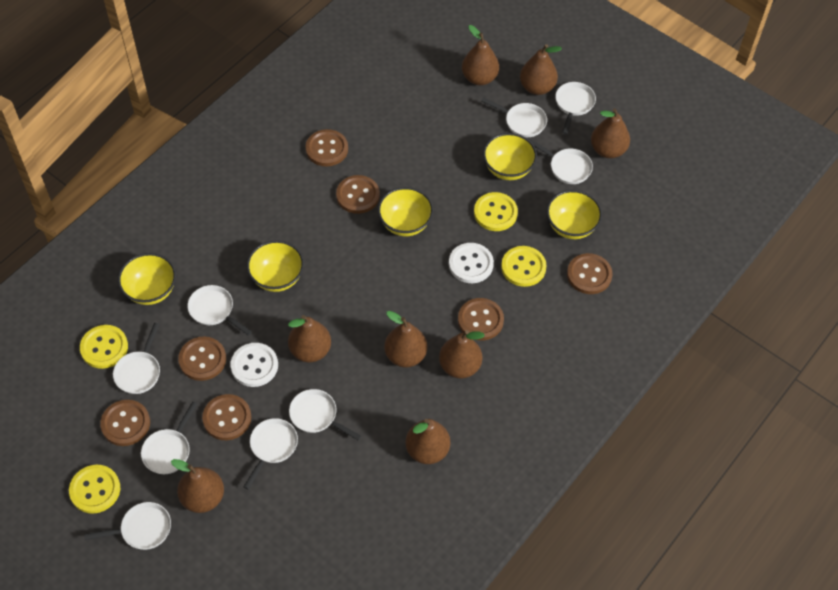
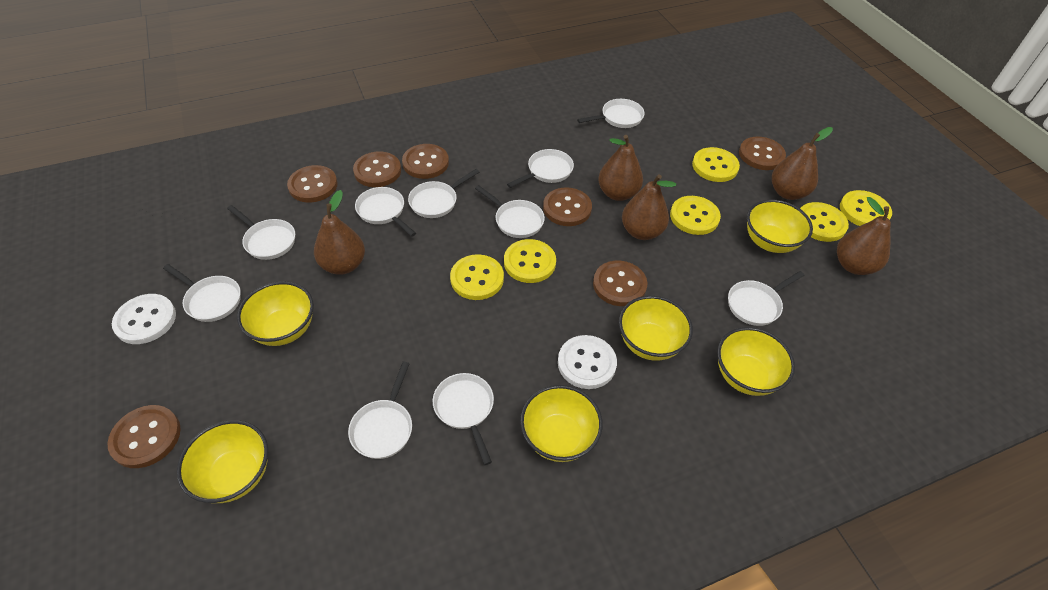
brown pear: 8 -> 5
white pan: 9 -> 10
yellow bowl: 5 -> 6
yellow button: 4 -> 6

